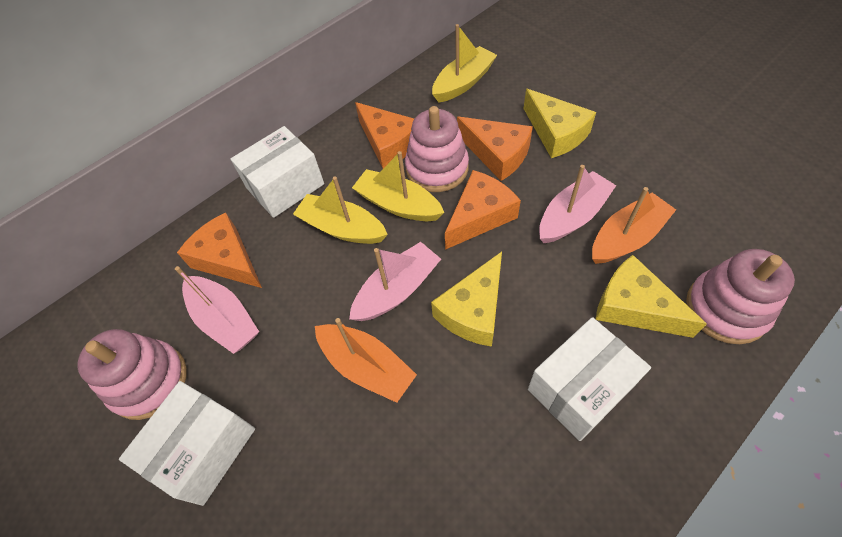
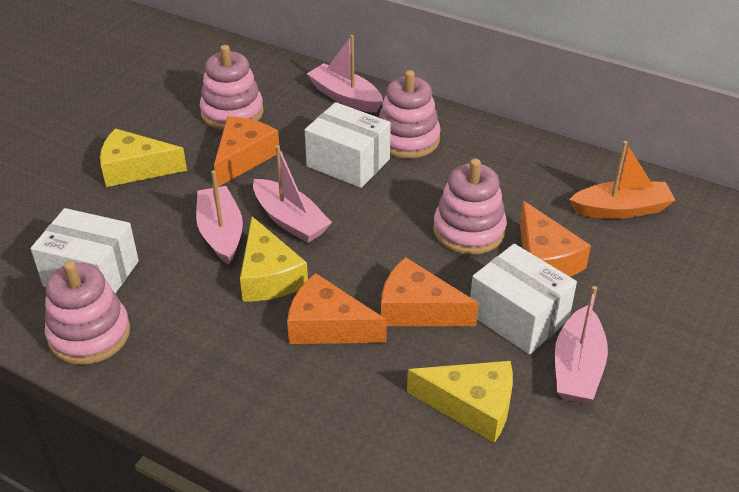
orange boat: 2 -> 1
pink boat: 3 -> 4
pink stacking toy: 3 -> 4
yellow boat: 3 -> 0

